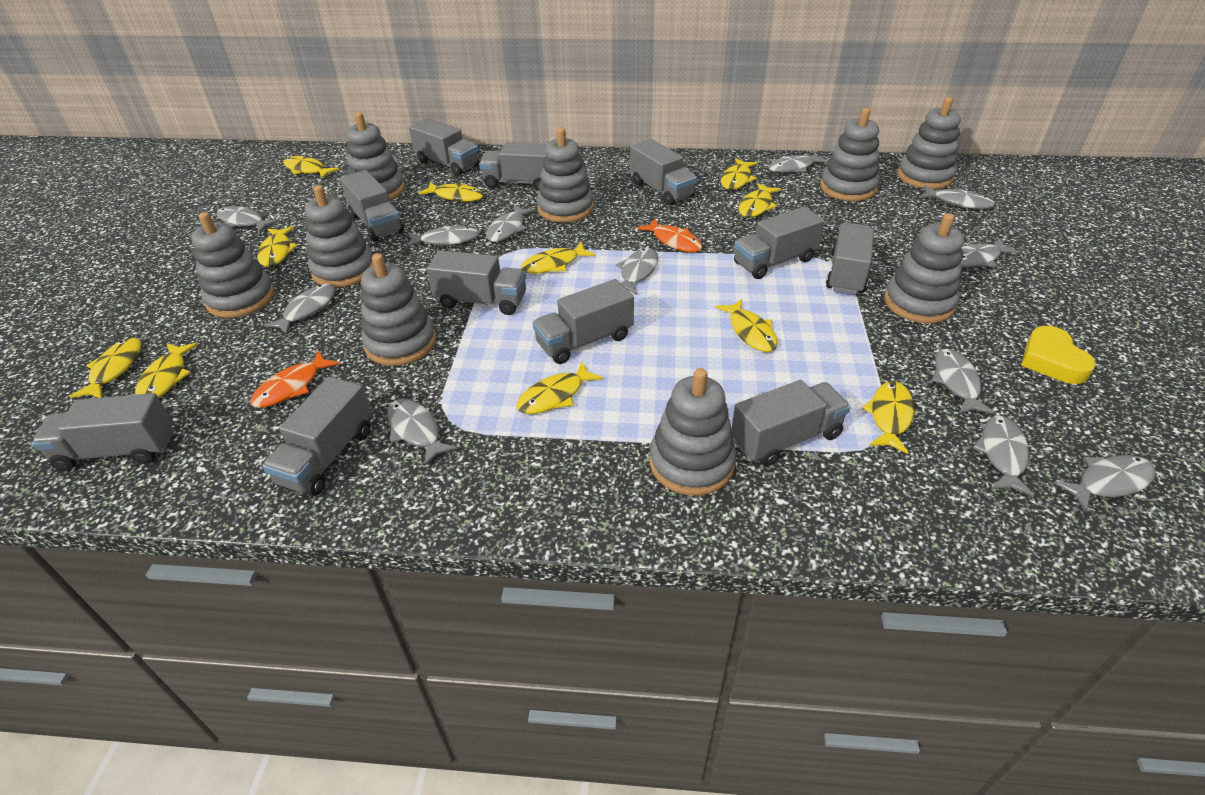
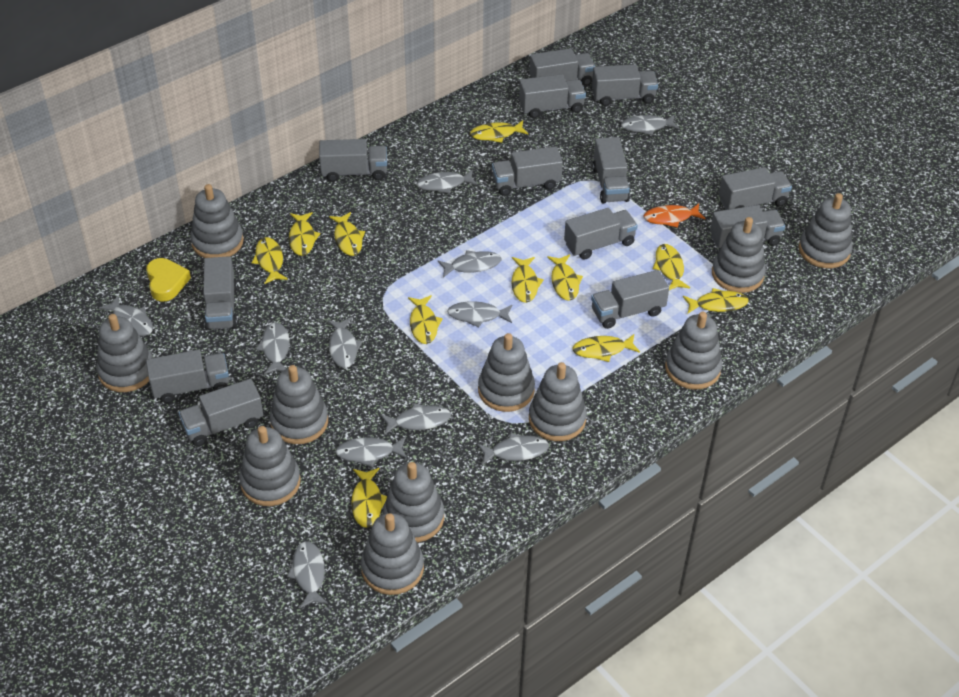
grey fish: 12 -> 11
grey stacking toy: 9 -> 11
grey truck: 11 -> 13
orange fish: 2 -> 1

